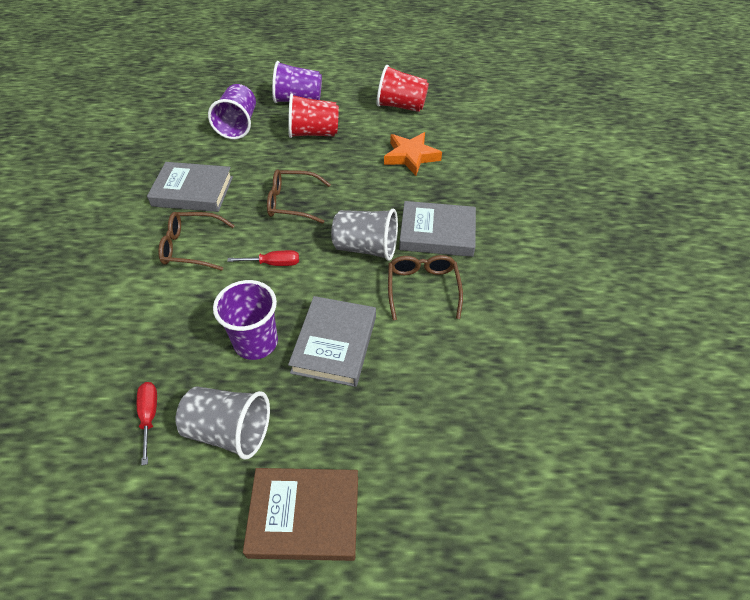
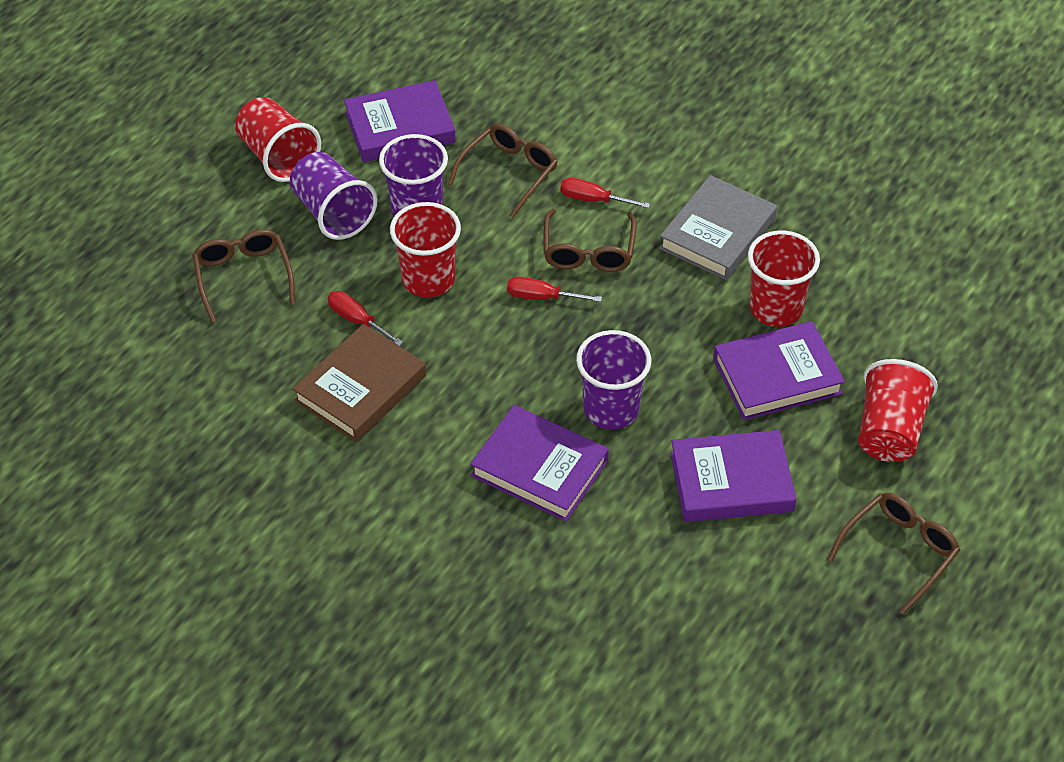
brown glasses: 3 -> 4
grey book: 3 -> 1
grey cup: 2 -> 0
orange star: 1 -> 0
purple book: 0 -> 4
red cup: 2 -> 4
red screwdriver: 2 -> 3

